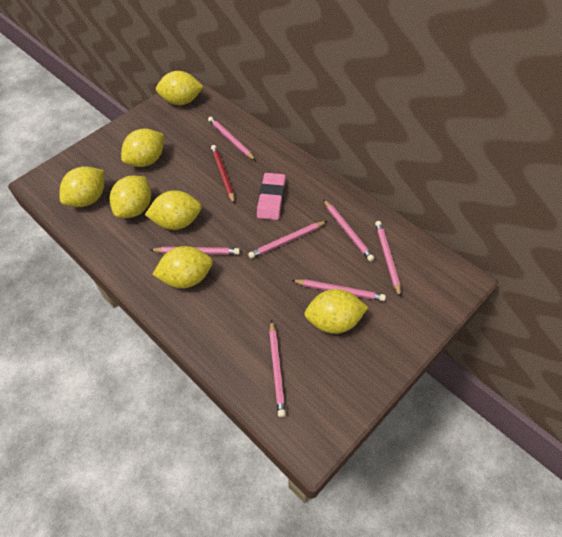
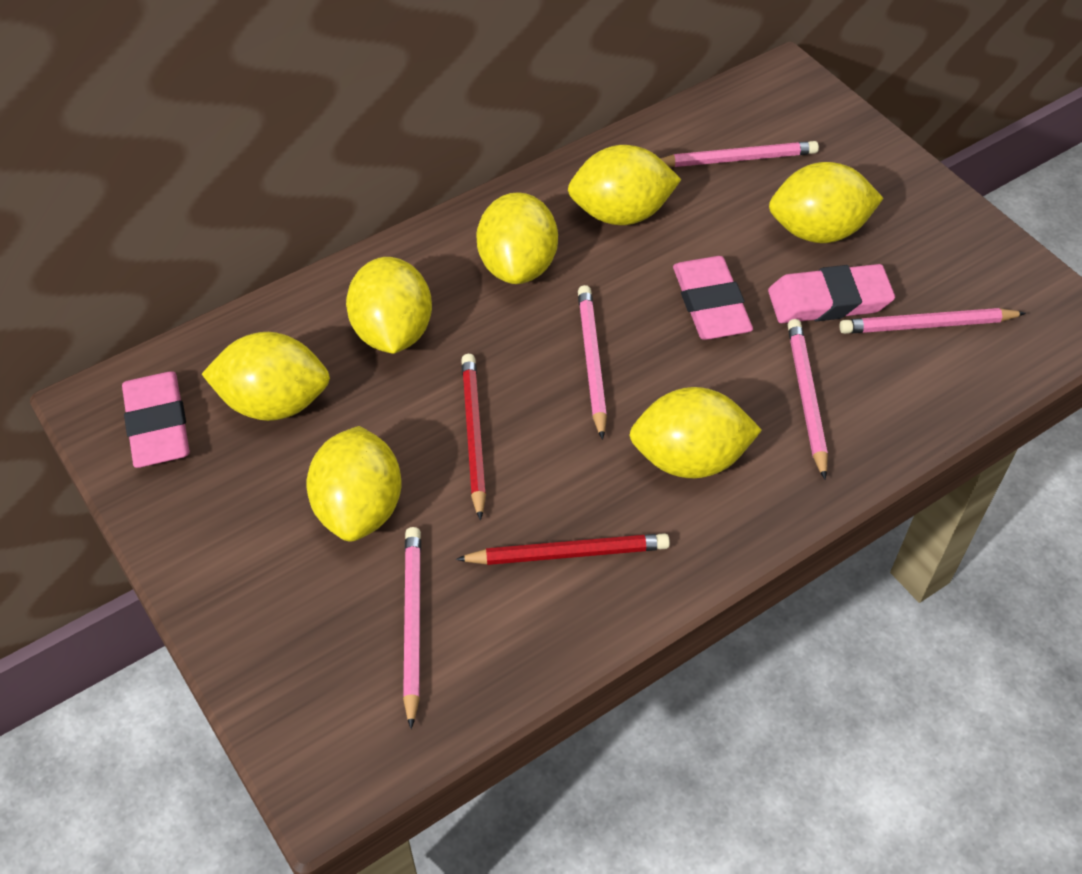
pink eraser: 1 -> 3
pink pencil: 7 -> 5
red pencil: 1 -> 2

